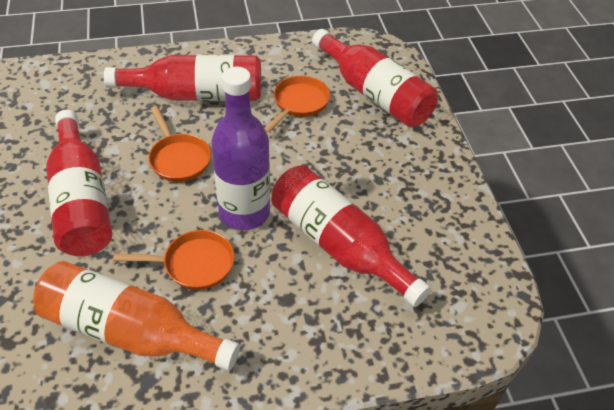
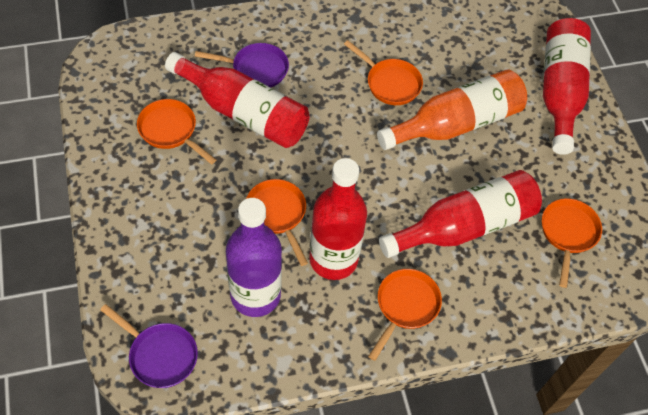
orange pan: 3 -> 5
purple pan: 0 -> 2

